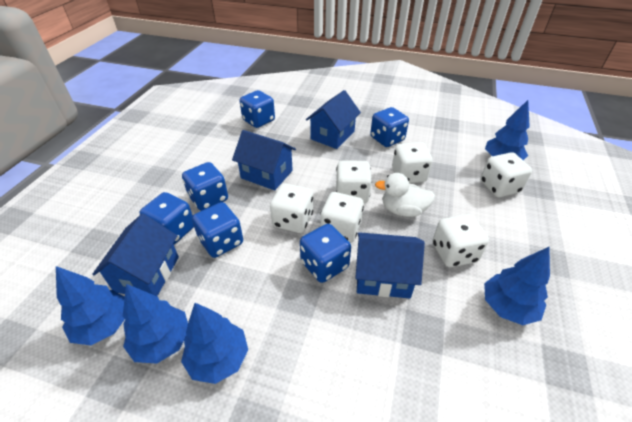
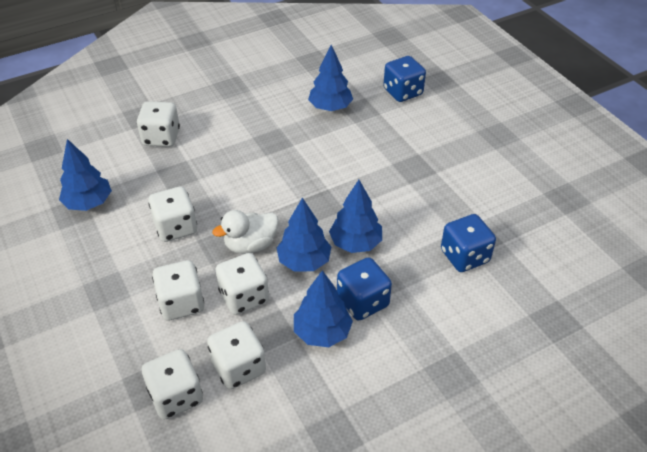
blue dice: 6 -> 3
blue house: 4 -> 0

